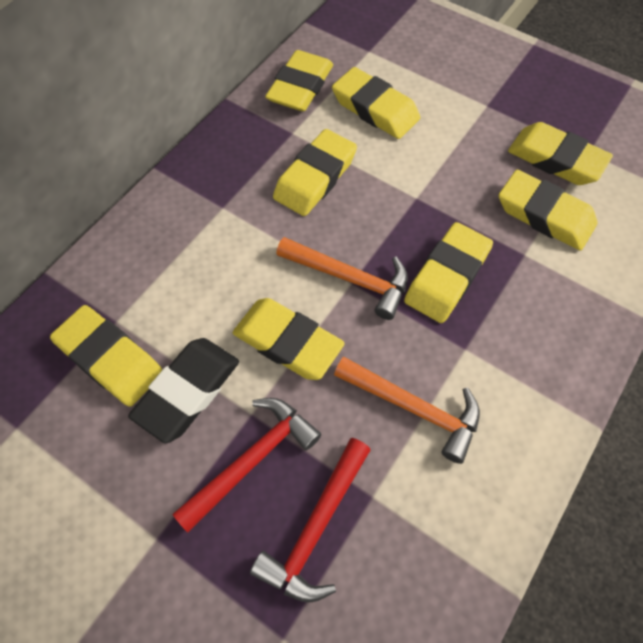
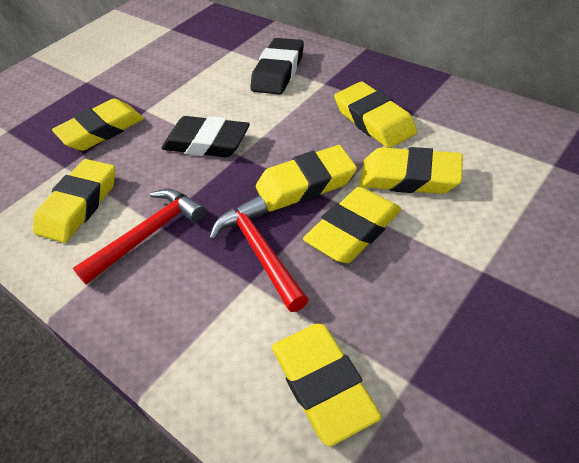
black eraser: 1 -> 2
orange hammer: 2 -> 0
yellow eraser: 8 -> 7

